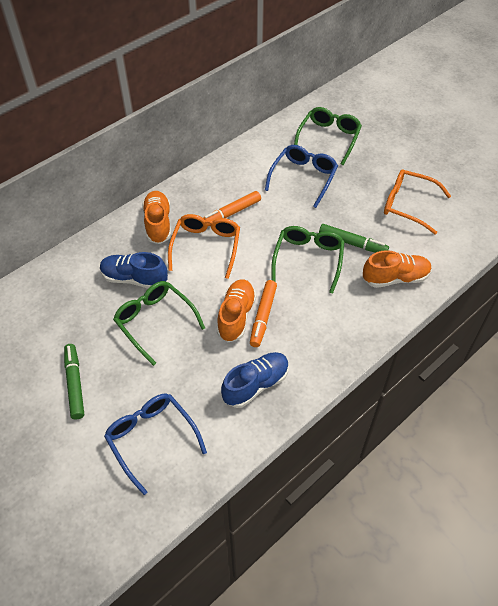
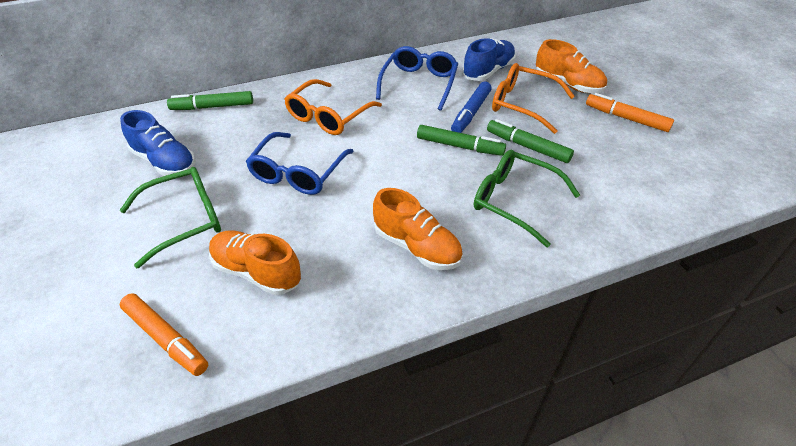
blue marker: 0 -> 1
green glasses: 3 -> 2
green marker: 2 -> 3

